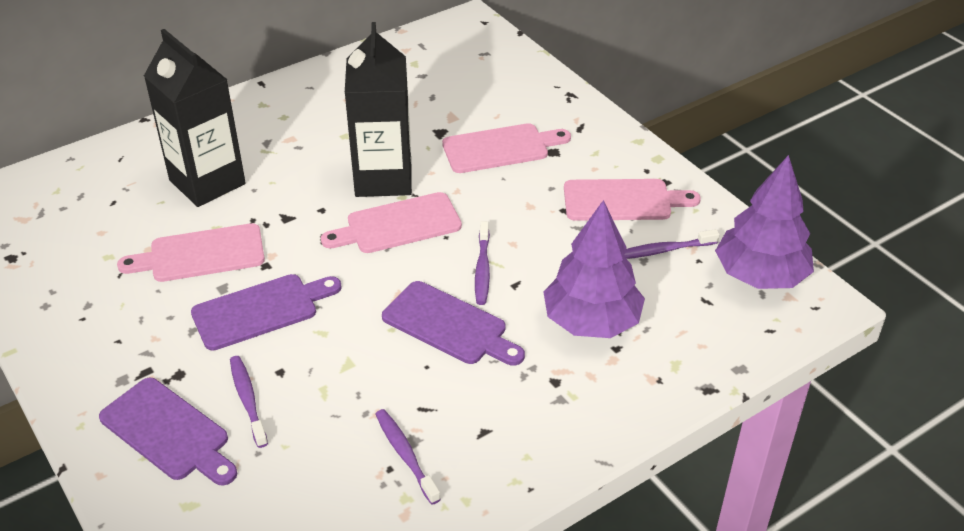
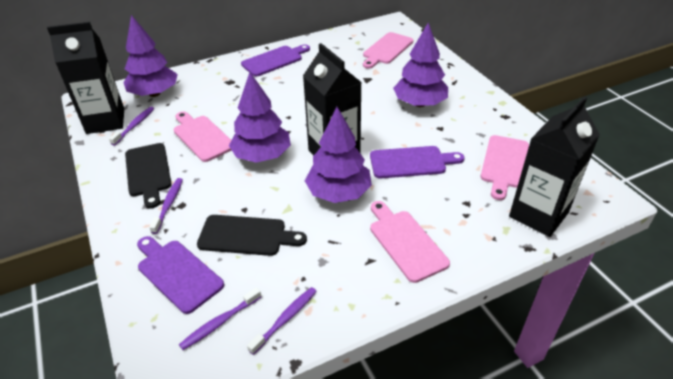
black carton: 2 -> 3
black cutting board: 0 -> 2
purple tree: 2 -> 4

